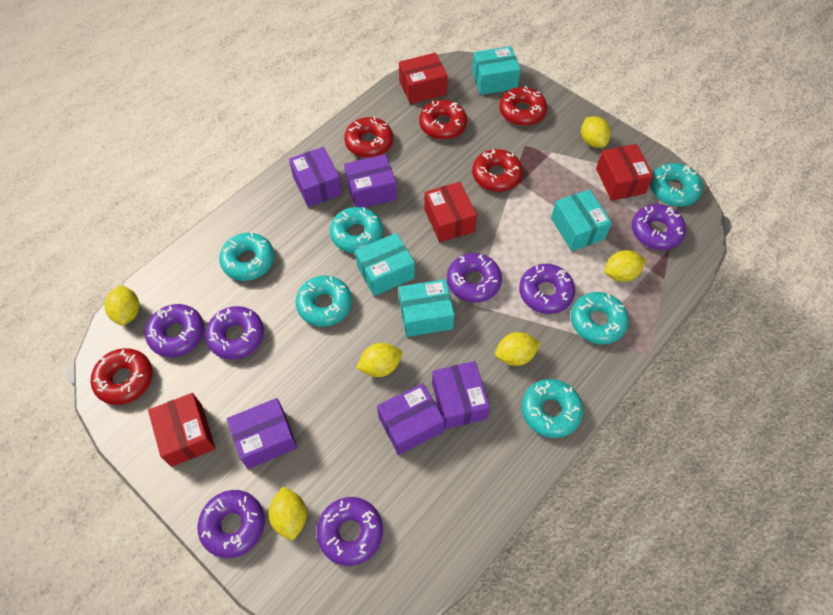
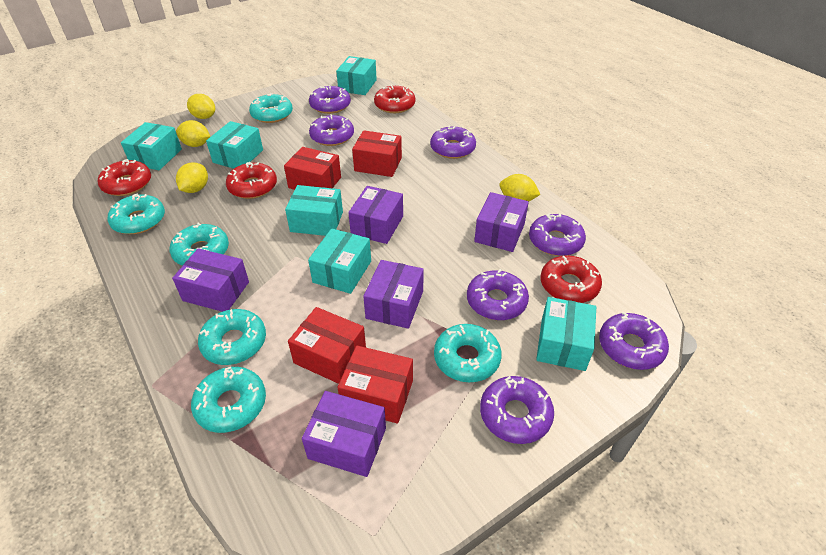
red donut: 5 -> 4
turquoise box: 4 -> 6
yellow lemon: 6 -> 4

